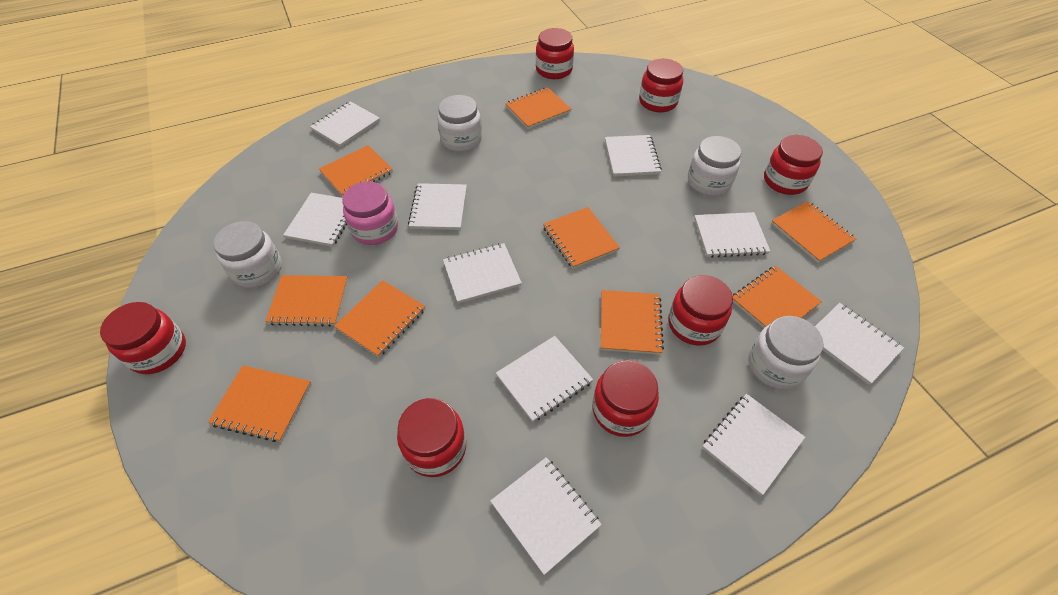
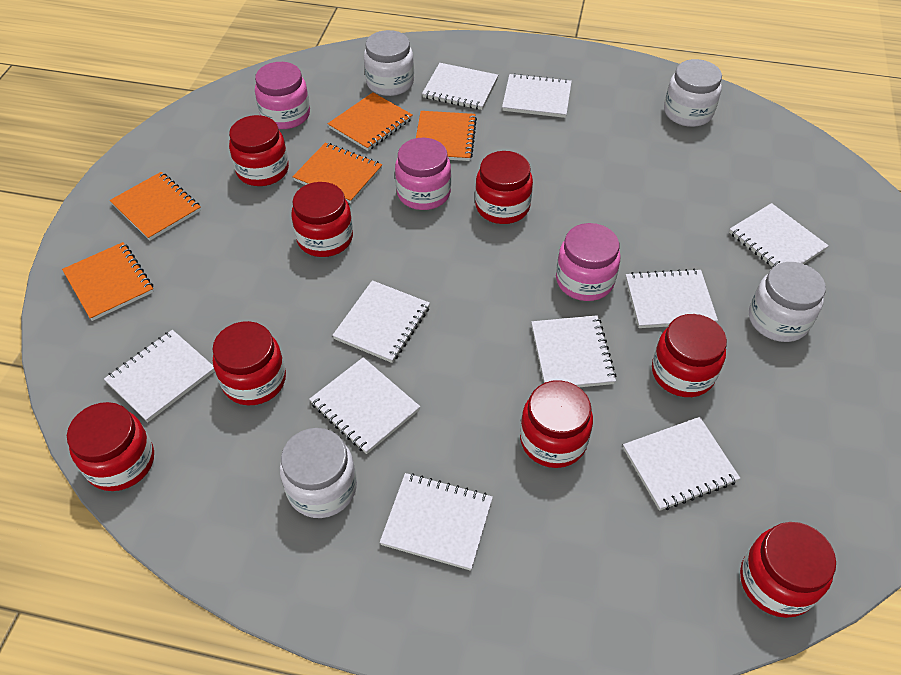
orange notebook: 9 -> 5
pink jar: 1 -> 3
red jar: 7 -> 8

